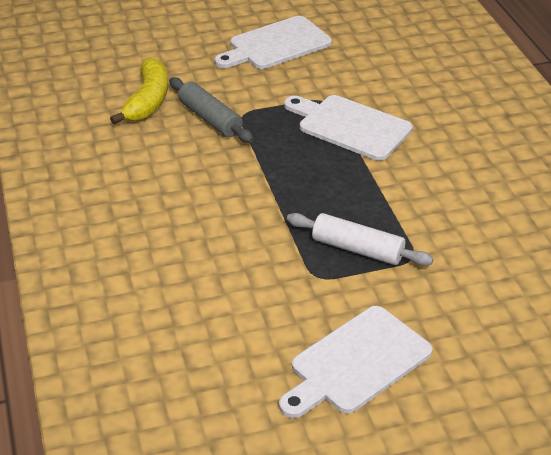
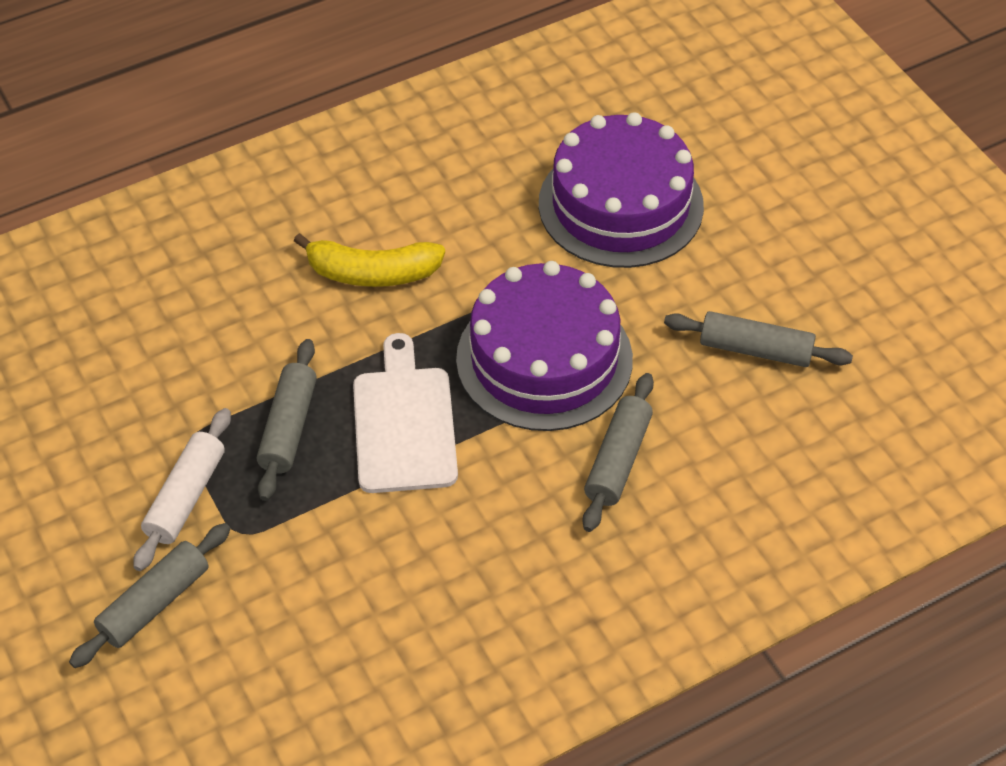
grey rolling pin: 1 -> 4
purple cake: 0 -> 2
white cutting board: 3 -> 1

